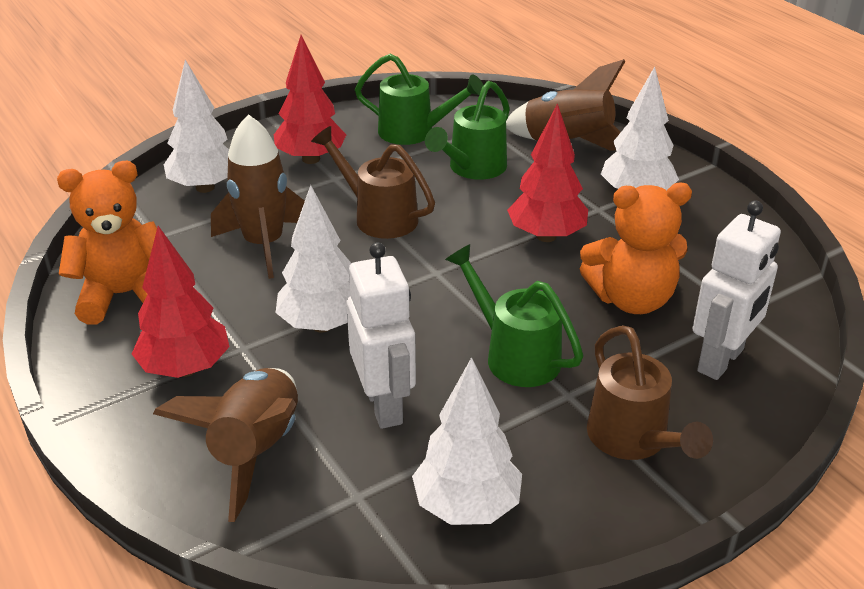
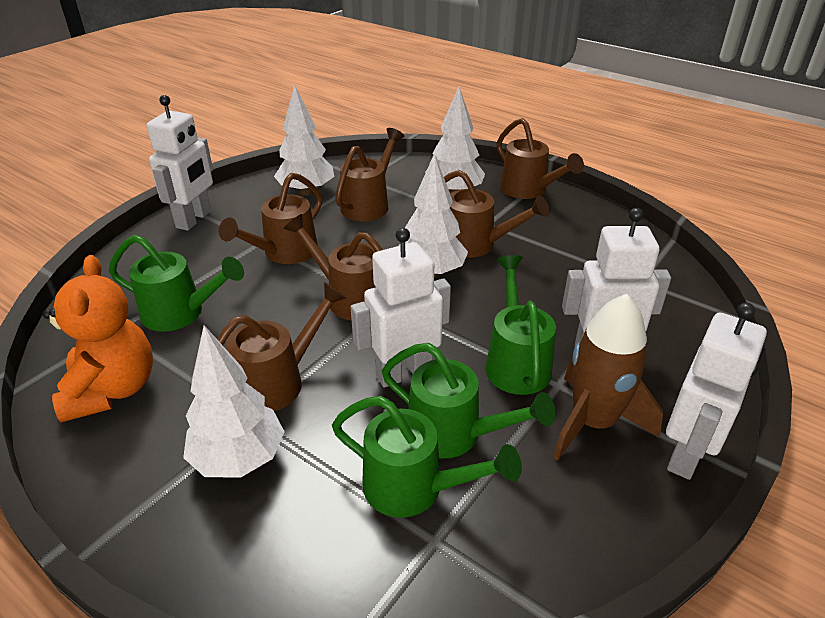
brown rocket: 3 -> 1
brown watering can: 2 -> 6
green watering can: 3 -> 4
orange teddy bear: 2 -> 1
red tree: 3 -> 0
white robot: 2 -> 4

